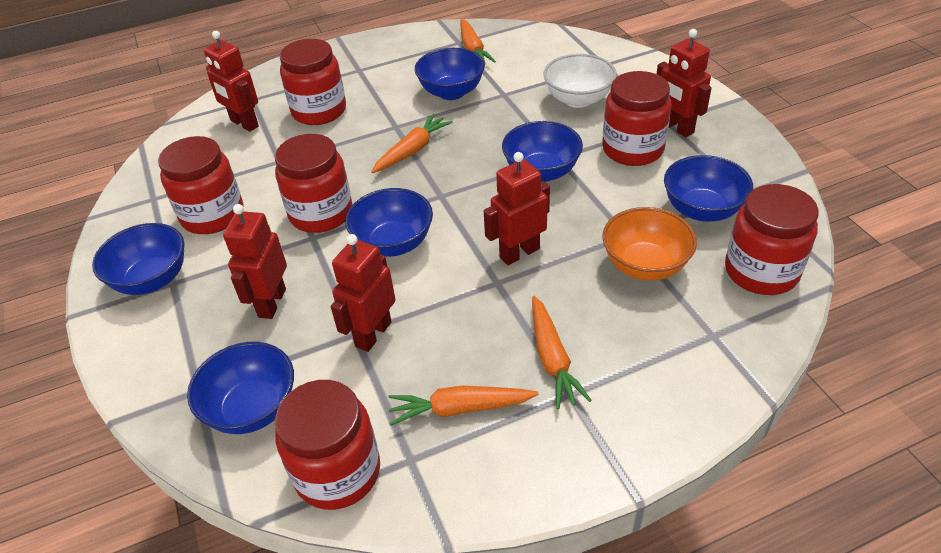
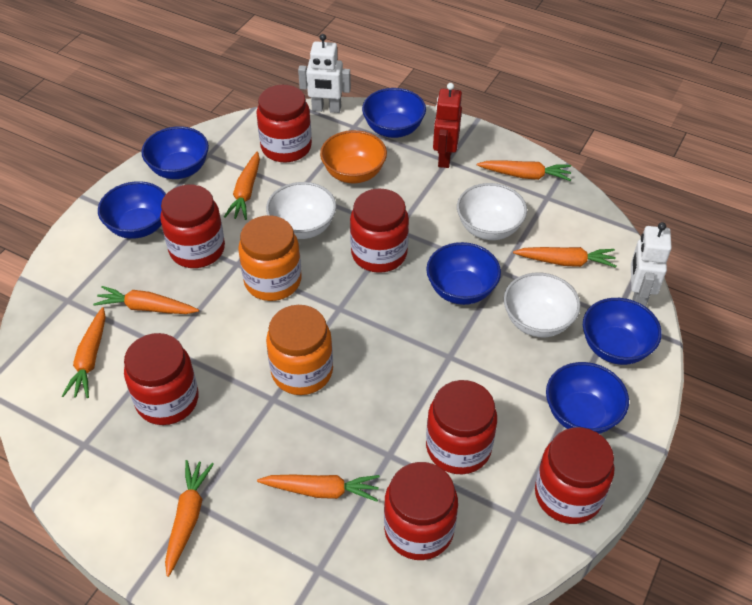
orange carrot: 4 -> 7
orange jar: 0 -> 2
red jar: 6 -> 7
red robot: 5 -> 1
white bowl: 1 -> 3
white robot: 0 -> 2

